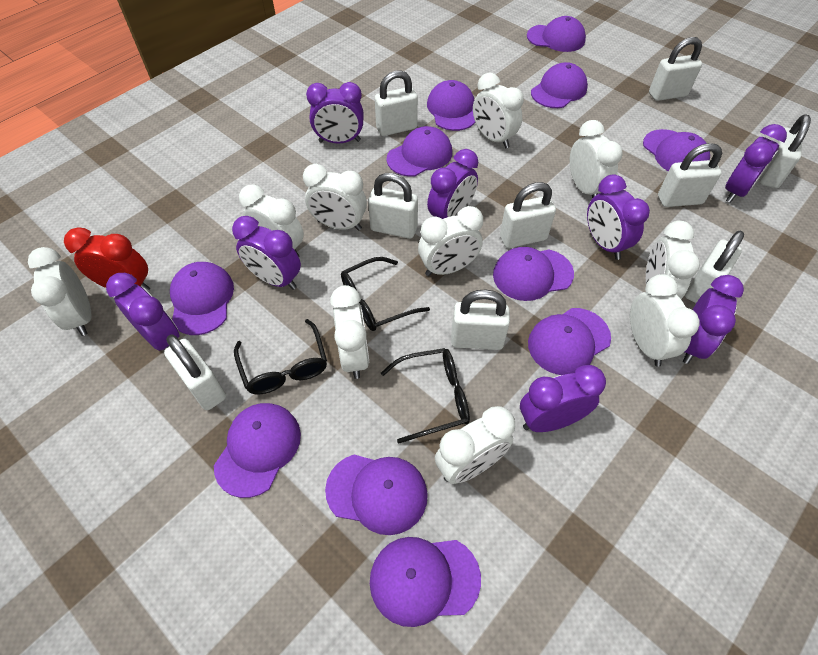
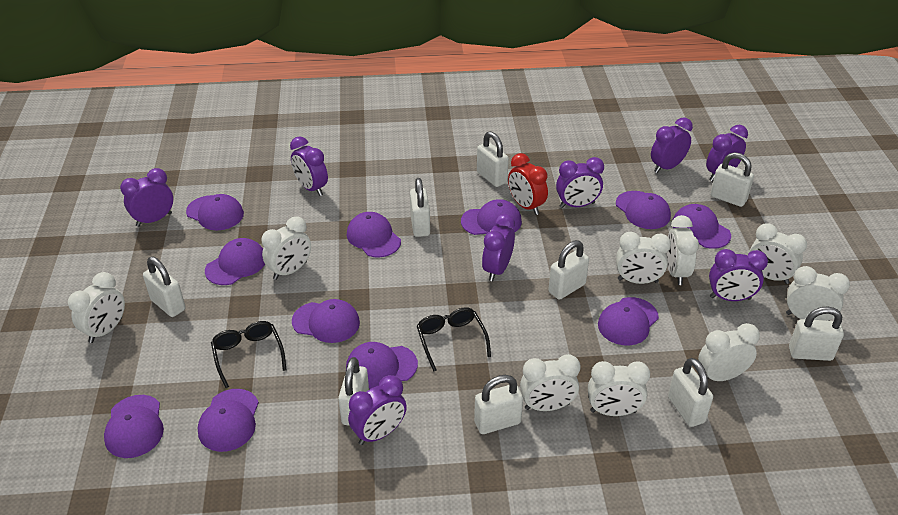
black glasses: 3 -> 2
white clock: 10 -> 9

